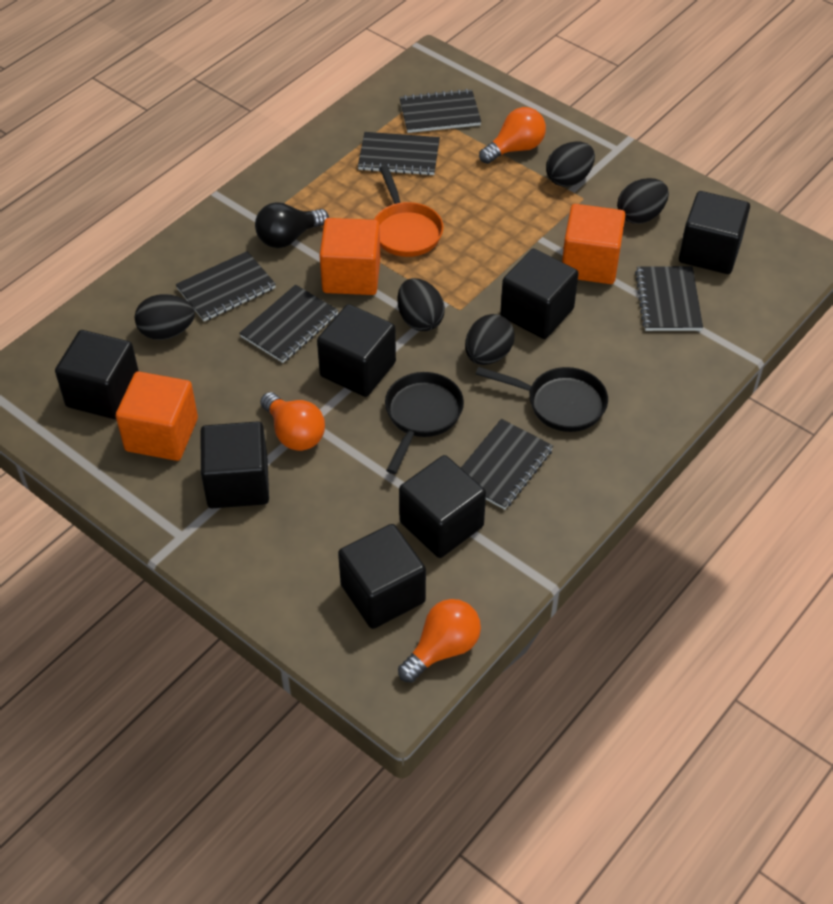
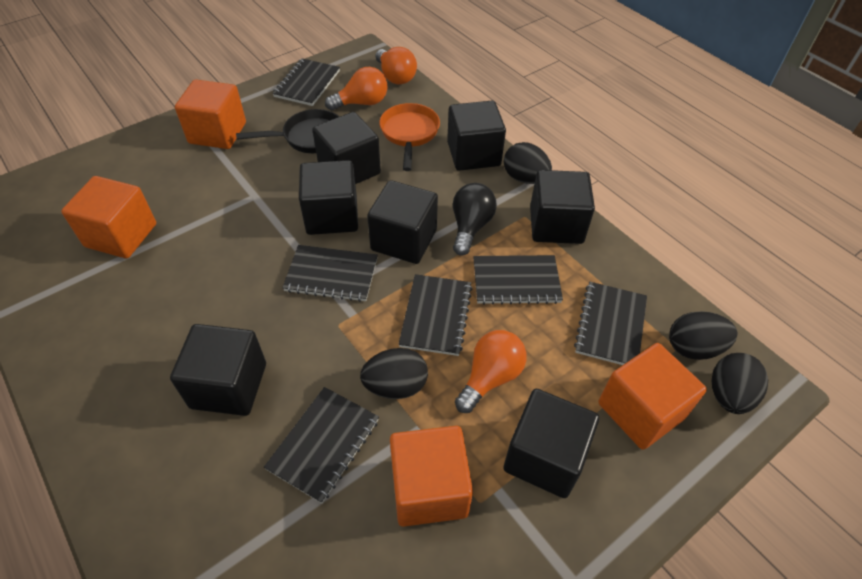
black egg: 5 -> 4
black pan: 2 -> 1
orange cube: 3 -> 4

